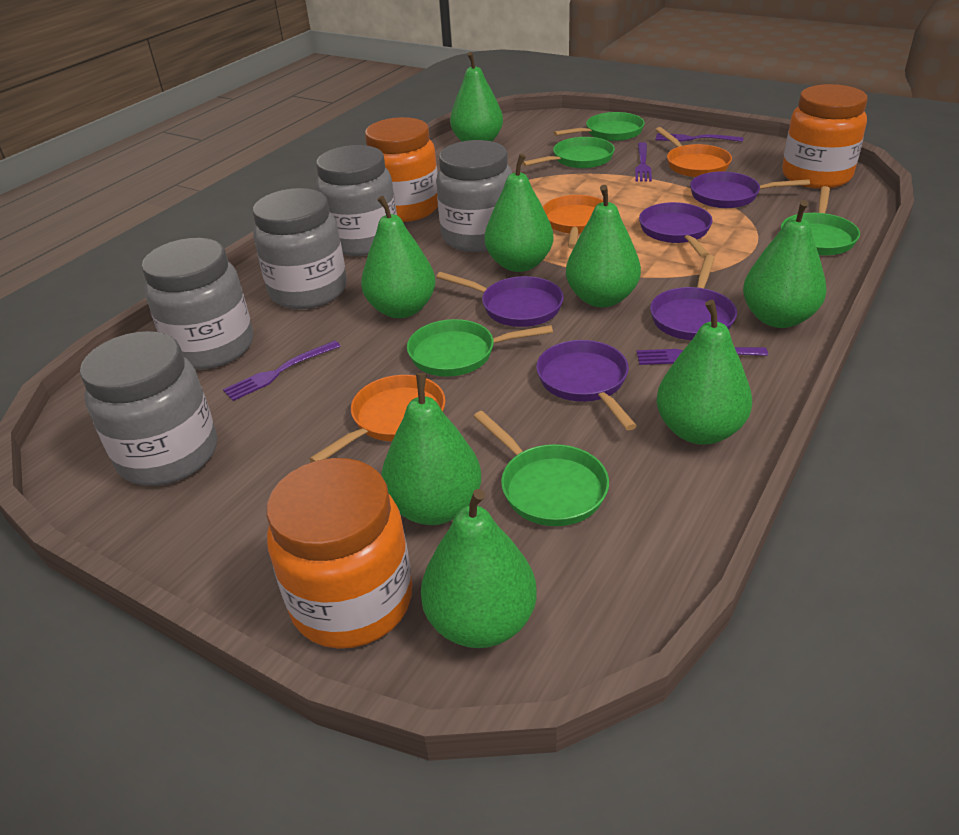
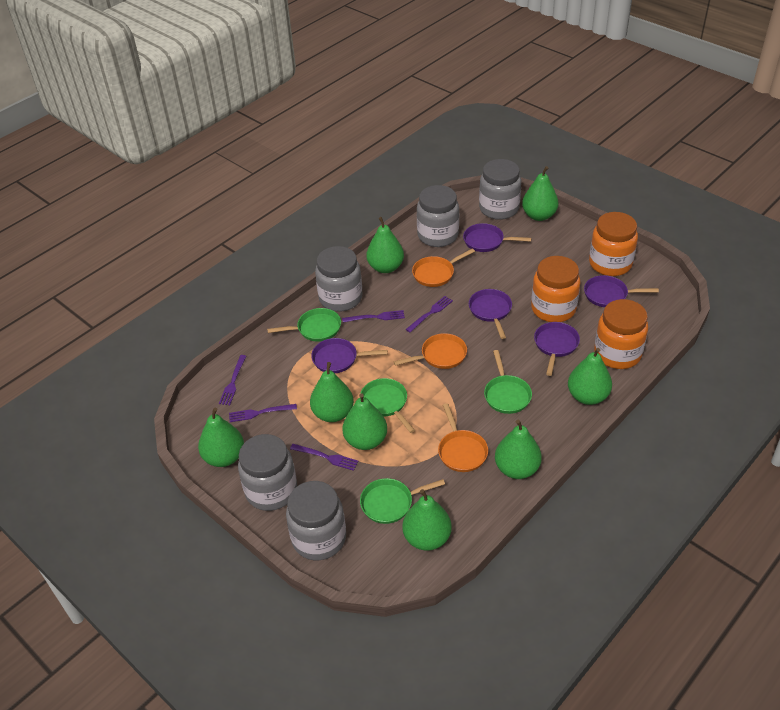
green pan: 5 -> 4
purple fork: 4 -> 5

